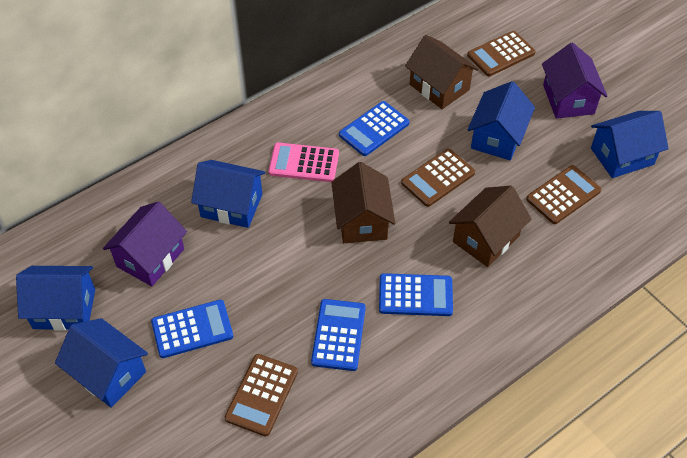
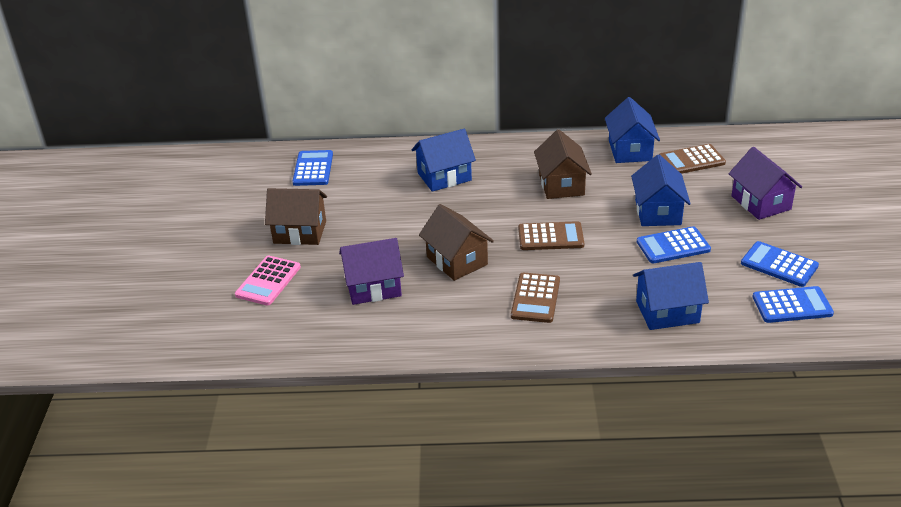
blue house: 5 -> 4
brown calculator: 4 -> 3

